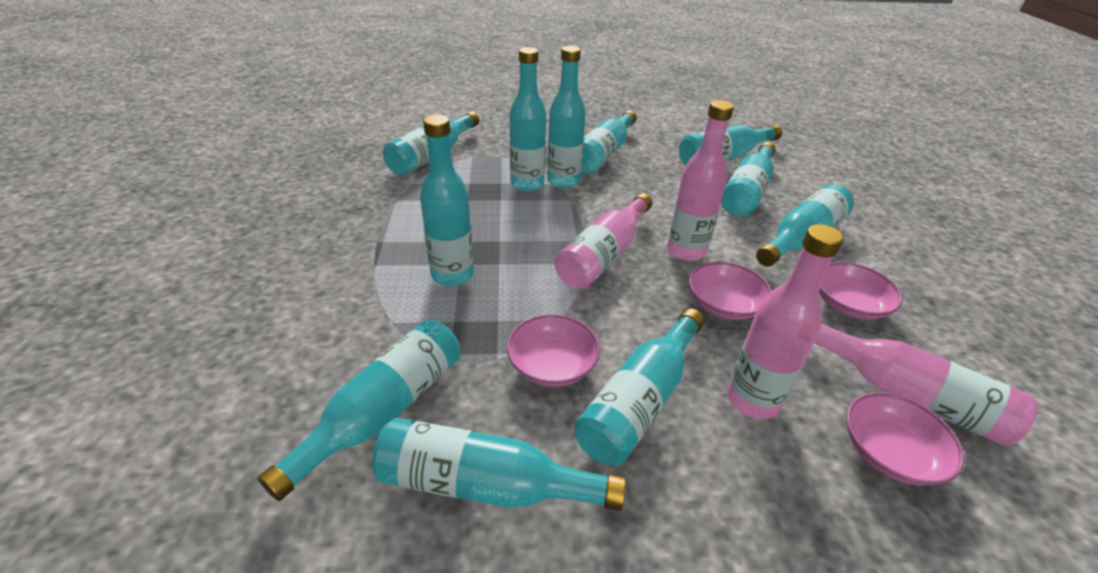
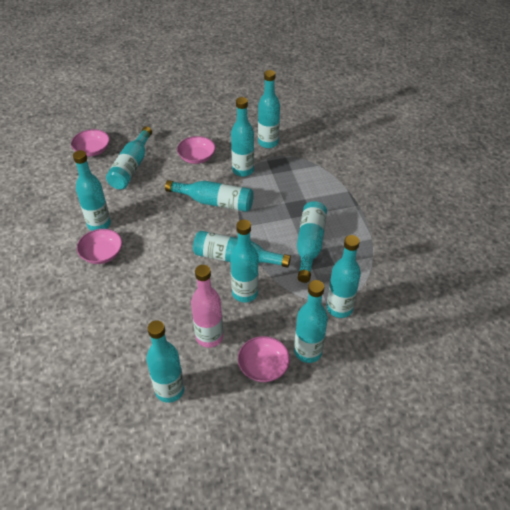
pink bottle: 4 -> 1

